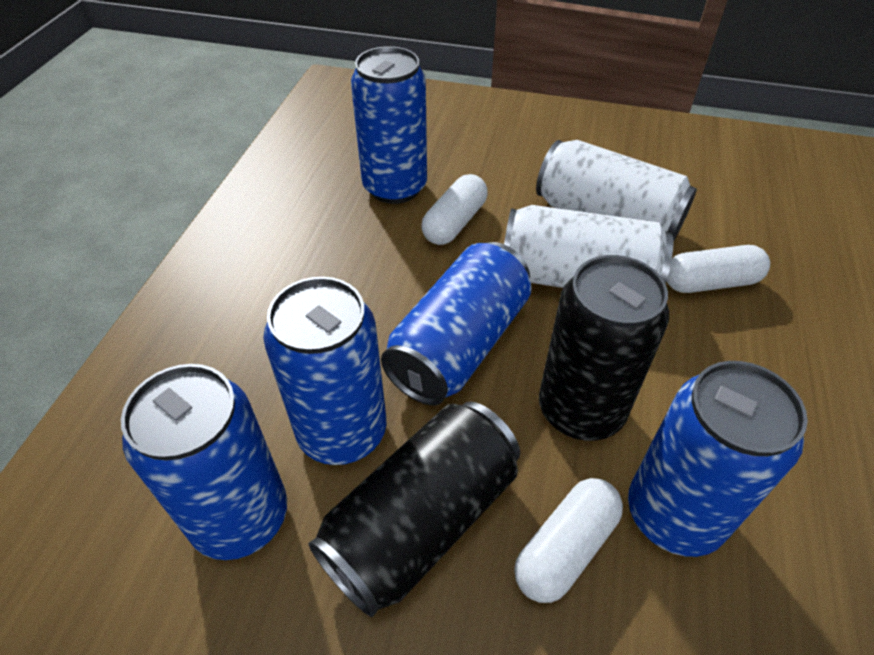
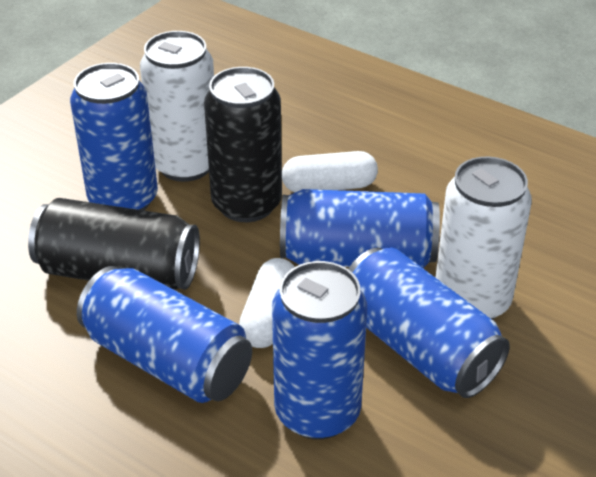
white capsule: 3 -> 2

